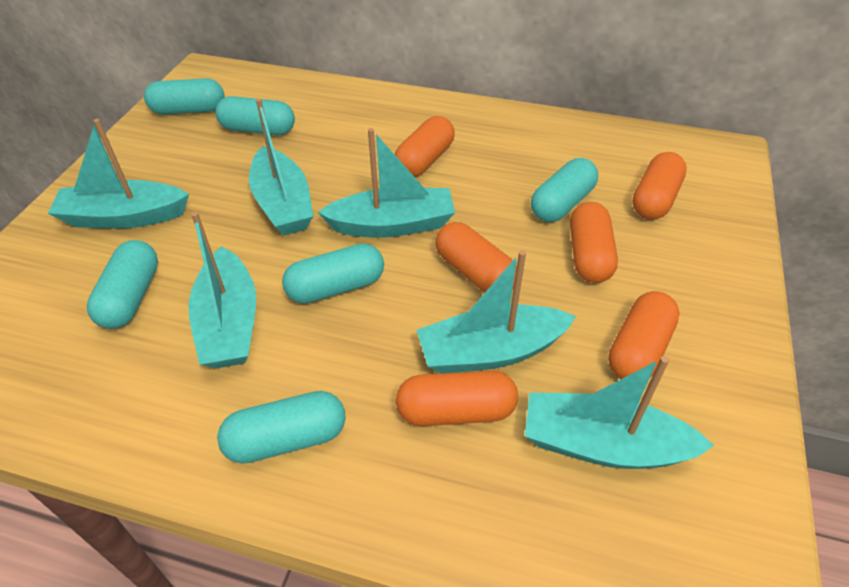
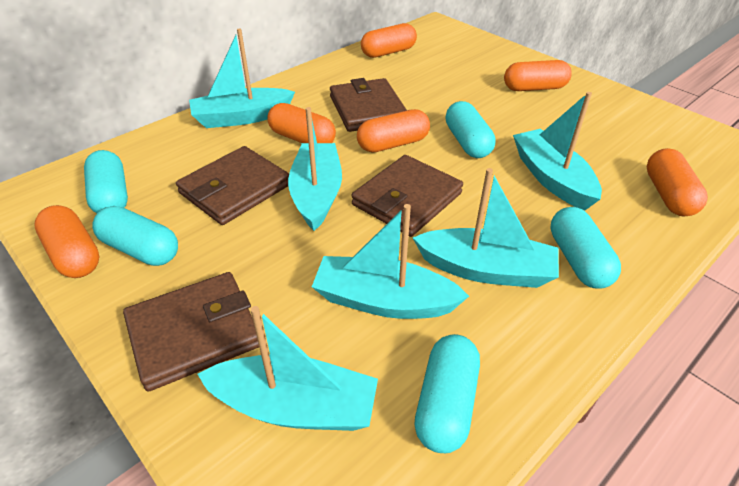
brown wallet: 0 -> 4
turquoise capsule: 6 -> 5

